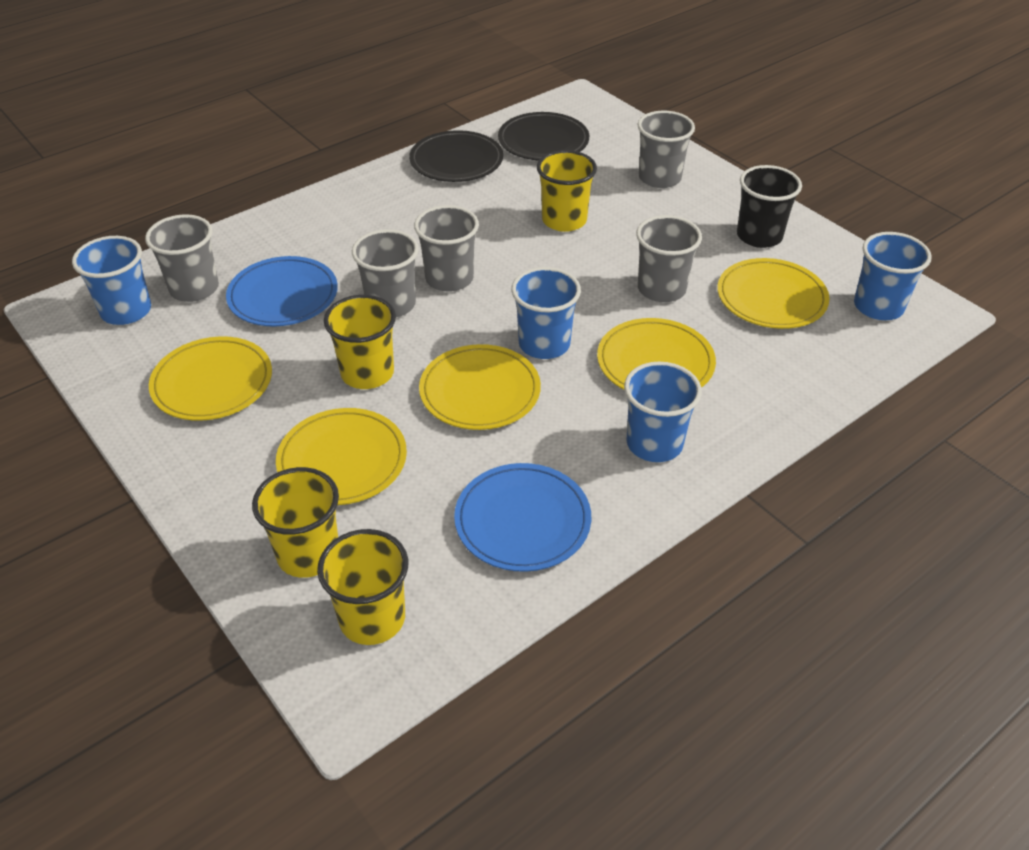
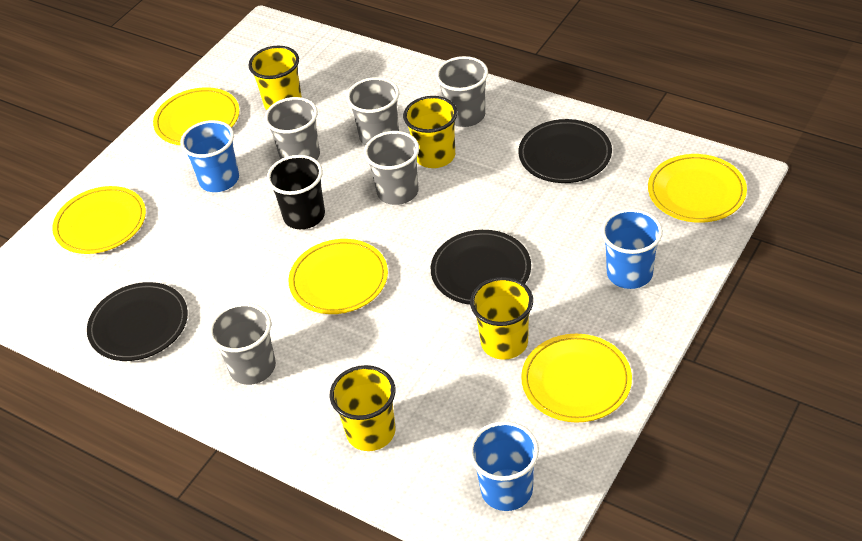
black plate: 2 -> 3
blue cup: 4 -> 3
blue plate: 2 -> 0

